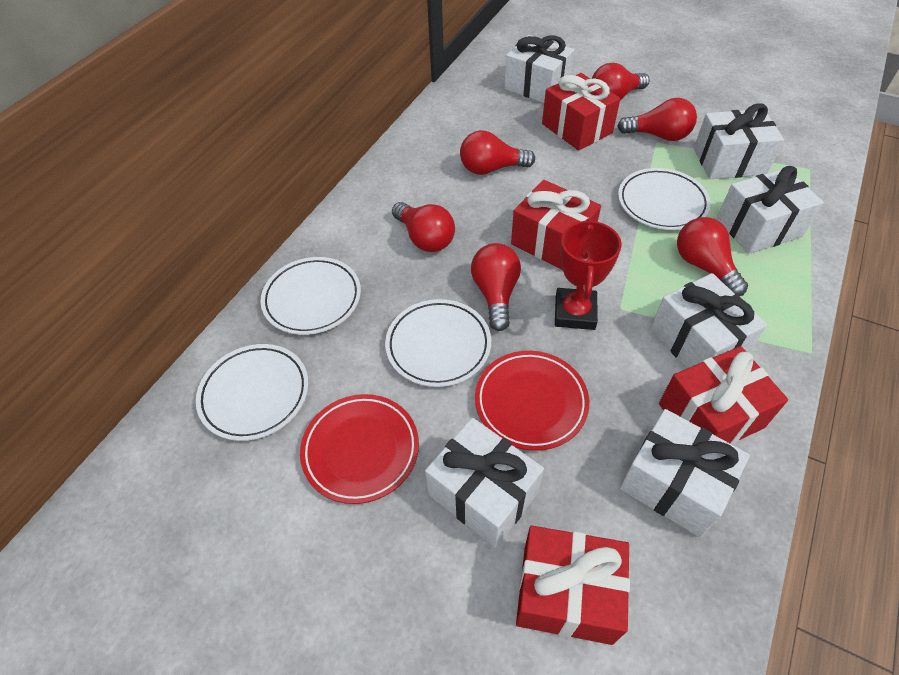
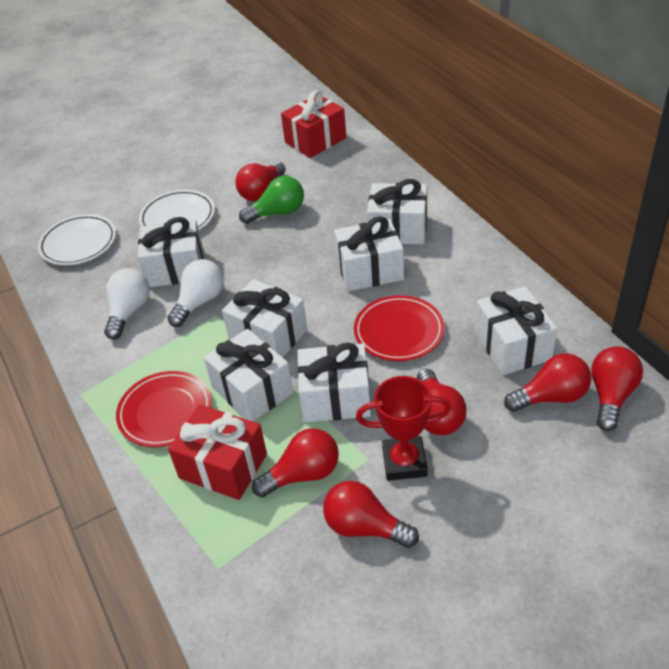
green light bulb: 0 -> 1
red gift: 4 -> 2
white gift: 6 -> 7
white light bulb: 0 -> 2
white plate: 4 -> 2

